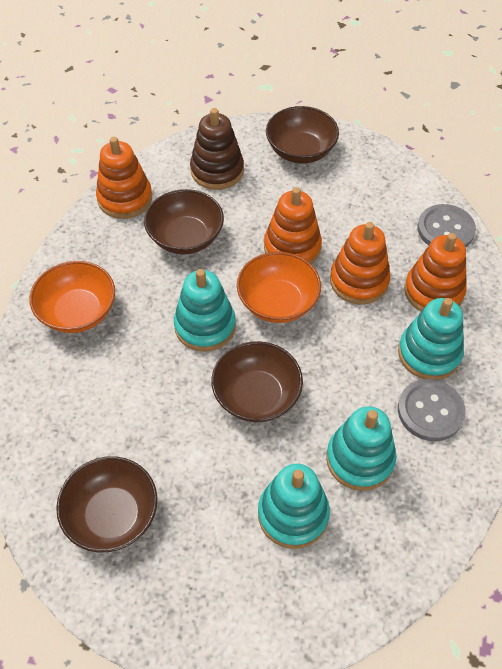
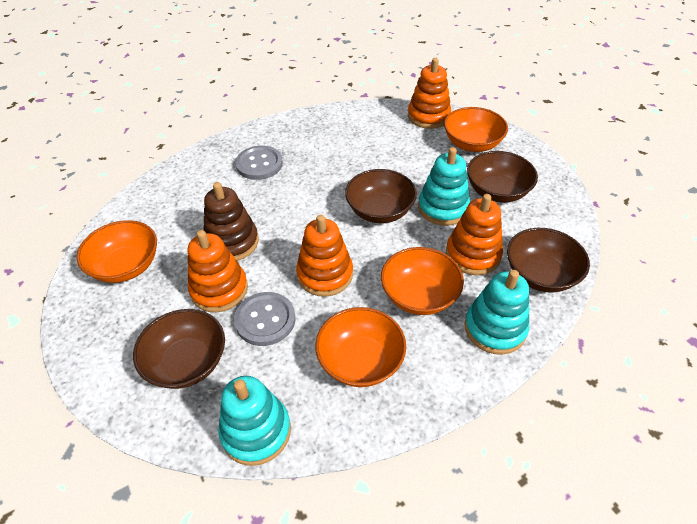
orange bowl: 2 -> 4
turquoise stacking toy: 4 -> 3

